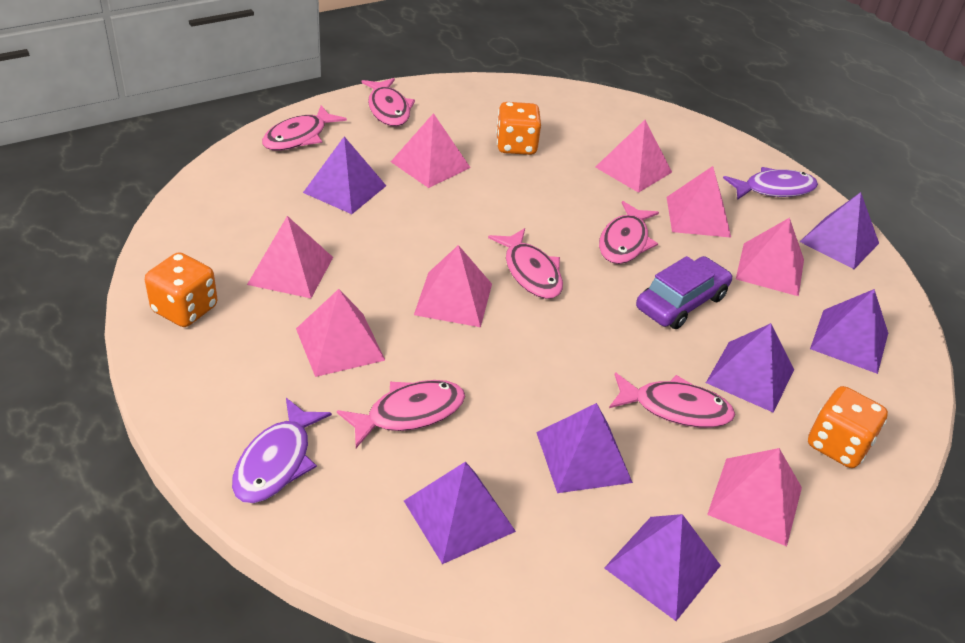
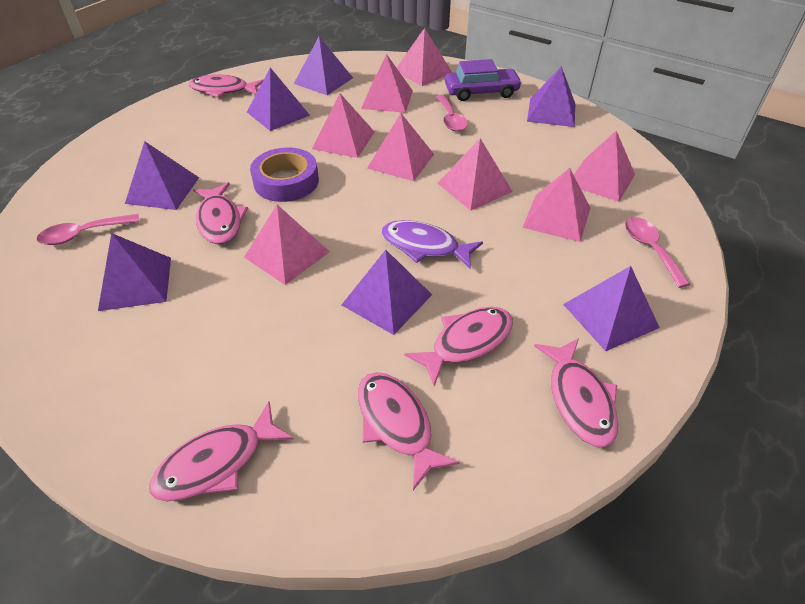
orange dice: 3 -> 0
pink spoon: 0 -> 3
purple fish: 2 -> 1
purple tape: 0 -> 1

